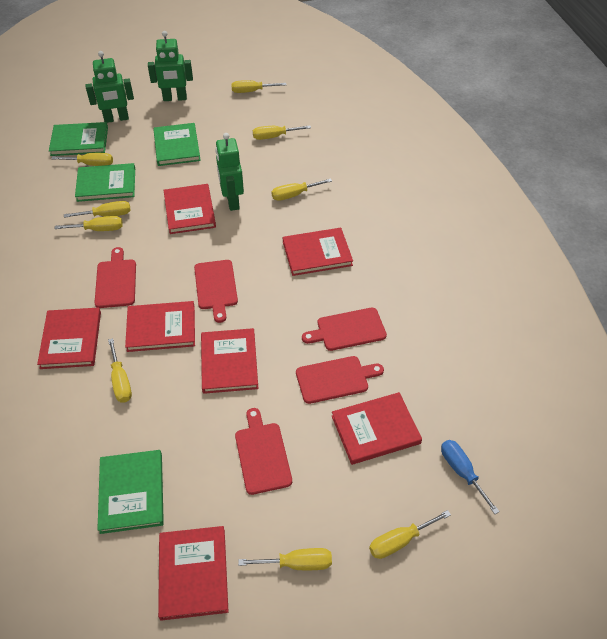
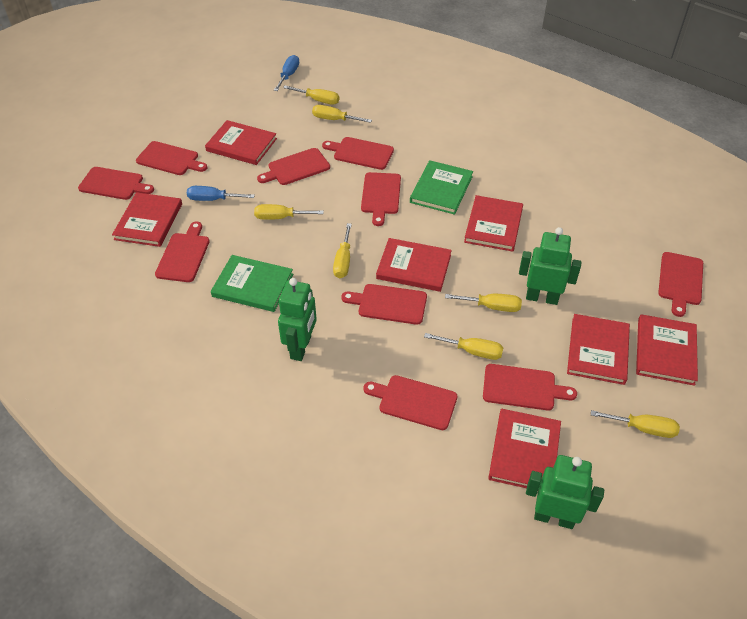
blue screwdriver: 1 -> 2
green book: 4 -> 2
red cutting board: 5 -> 10
yellow screwdriver: 9 -> 7

